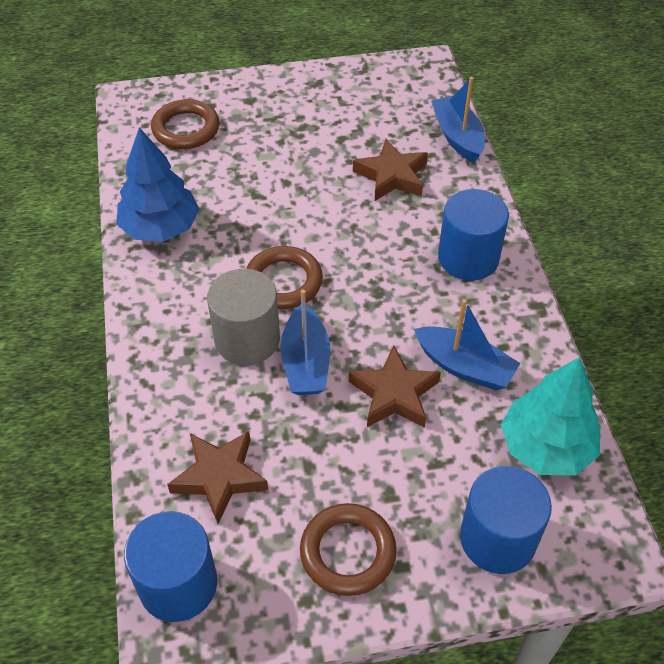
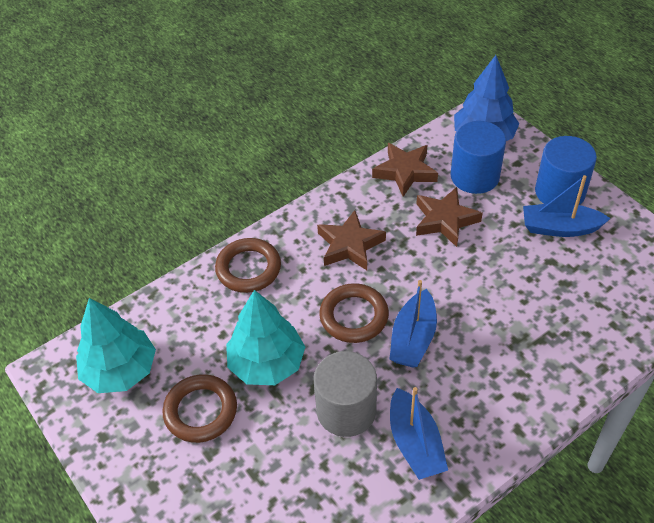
blue cylinder: 3 -> 2
turquoise tree: 1 -> 2

